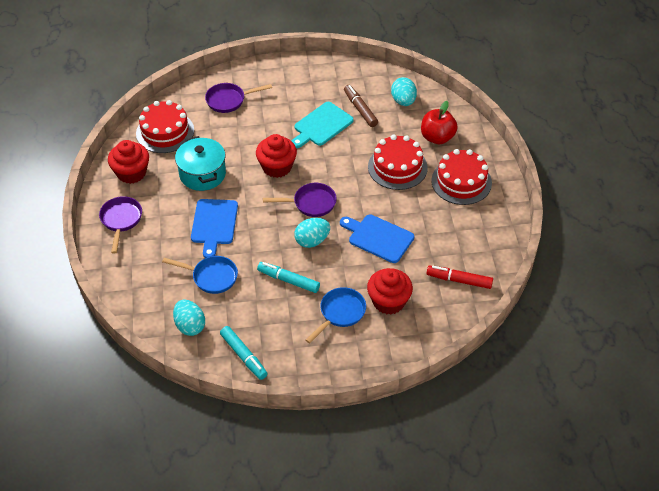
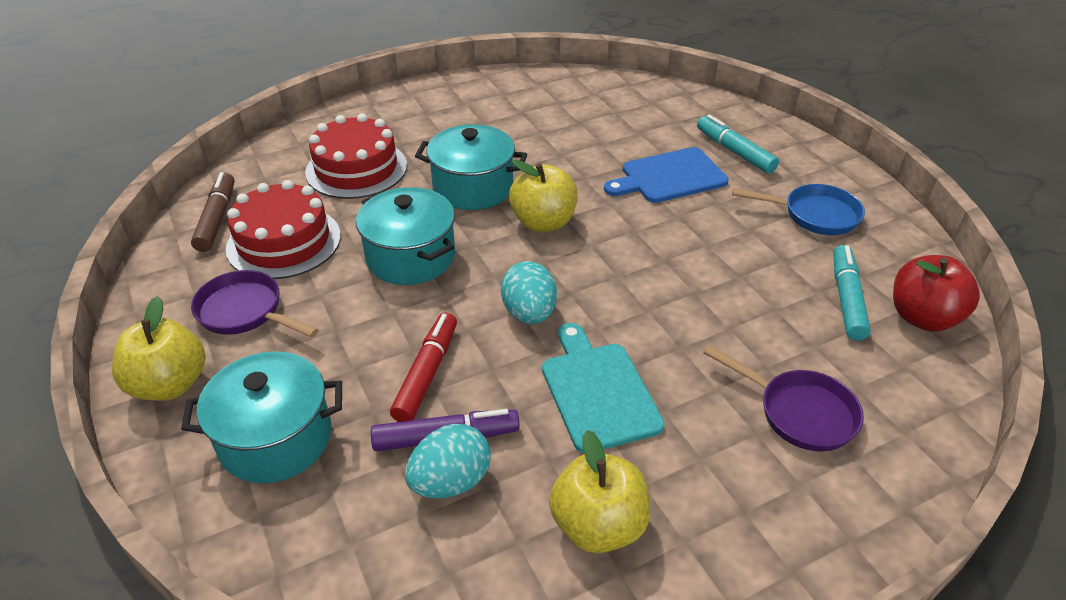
blue cutting board: 2 -> 1
blue pan: 2 -> 1
purple marker: 0 -> 1
purple pan: 3 -> 2
red cake: 3 -> 2
red cupcake: 3 -> 0
turquoise egg: 3 -> 2
turquoise pot: 1 -> 3
yellow apple: 0 -> 3

